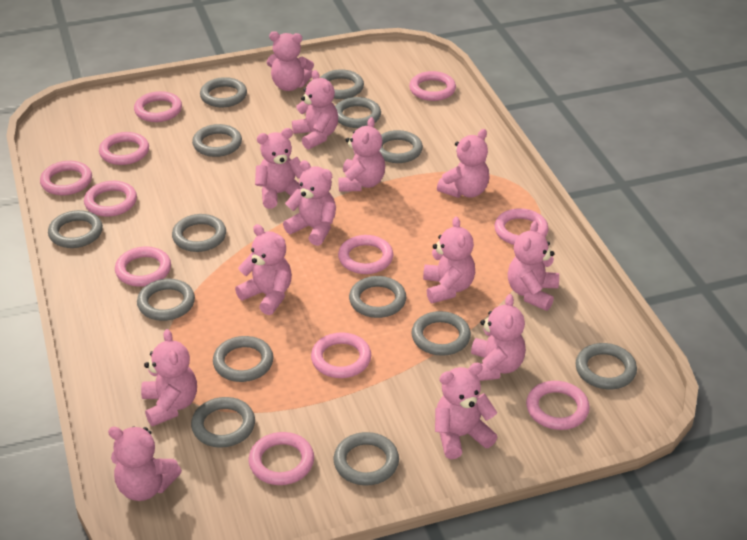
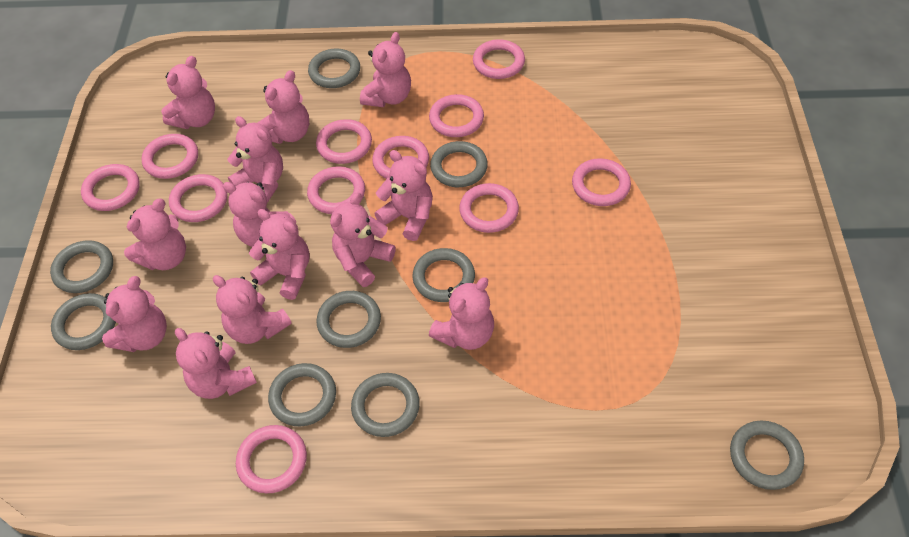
grey ring: 14 -> 9

